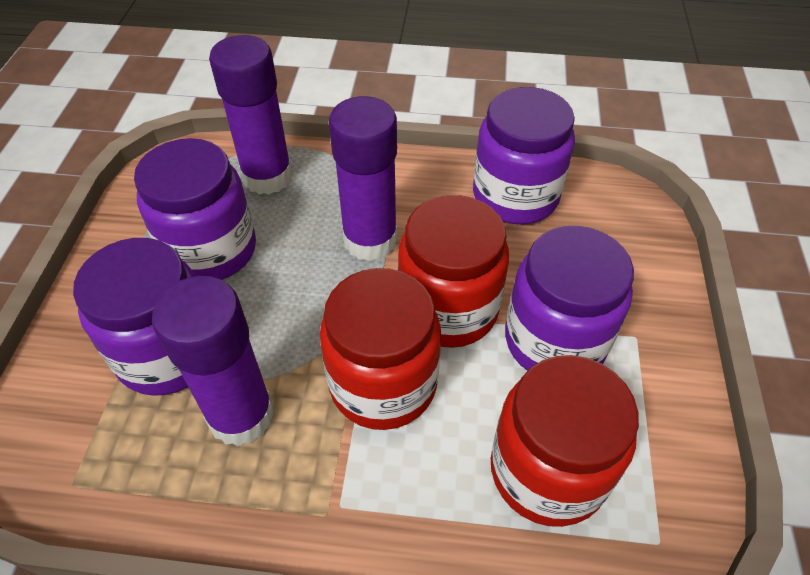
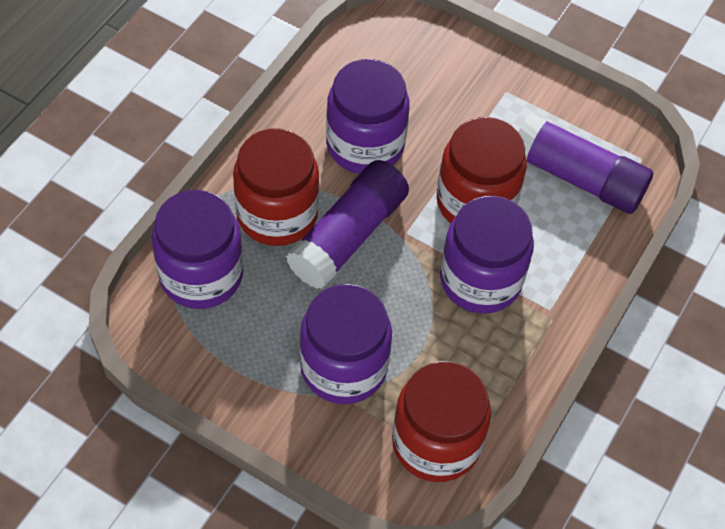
purple glue stick: 3 -> 2

